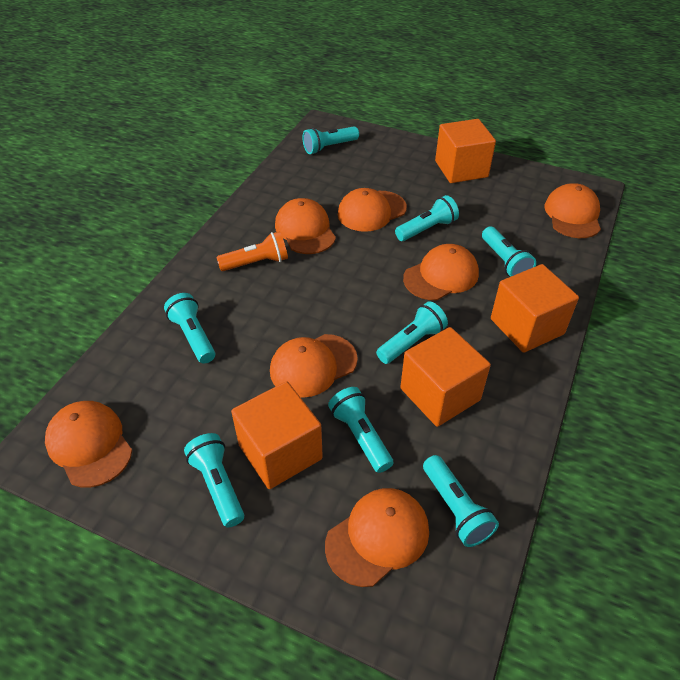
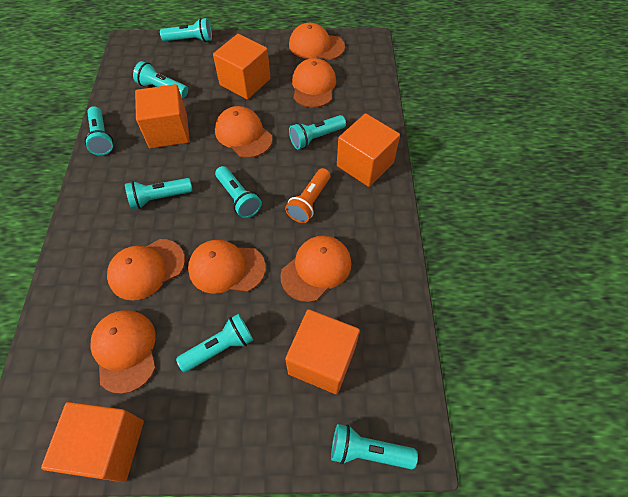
orange cube: 4 -> 5

